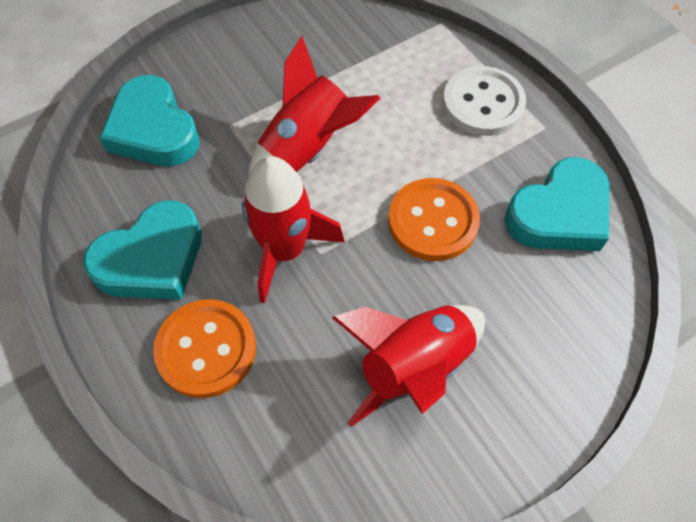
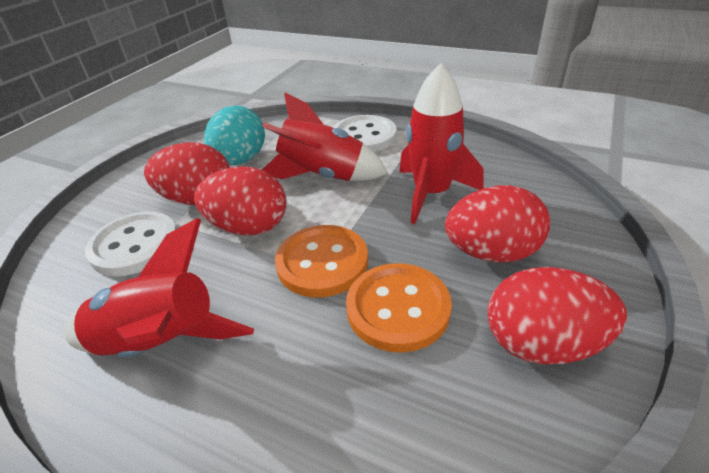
red egg: 0 -> 4
turquoise egg: 0 -> 1
turquoise heart: 3 -> 0
white button: 1 -> 2

